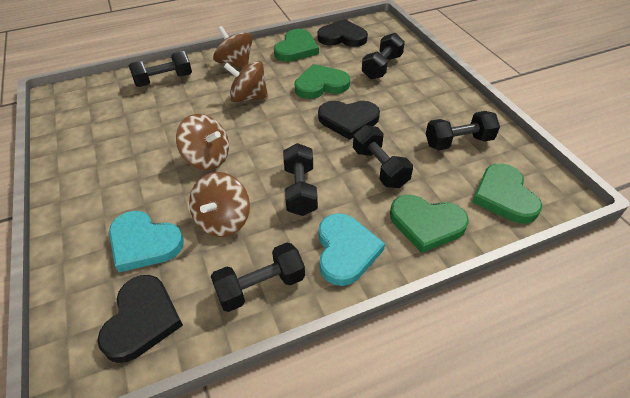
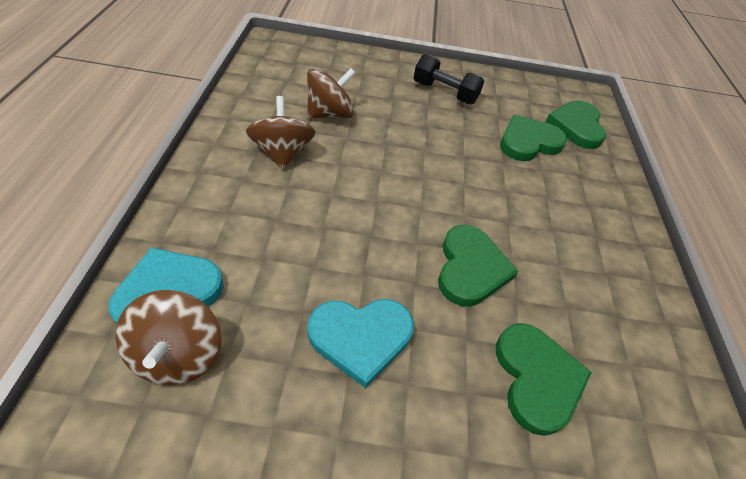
black dumbbell: 6 -> 1
black heart: 3 -> 0
brown spinning top: 4 -> 3

